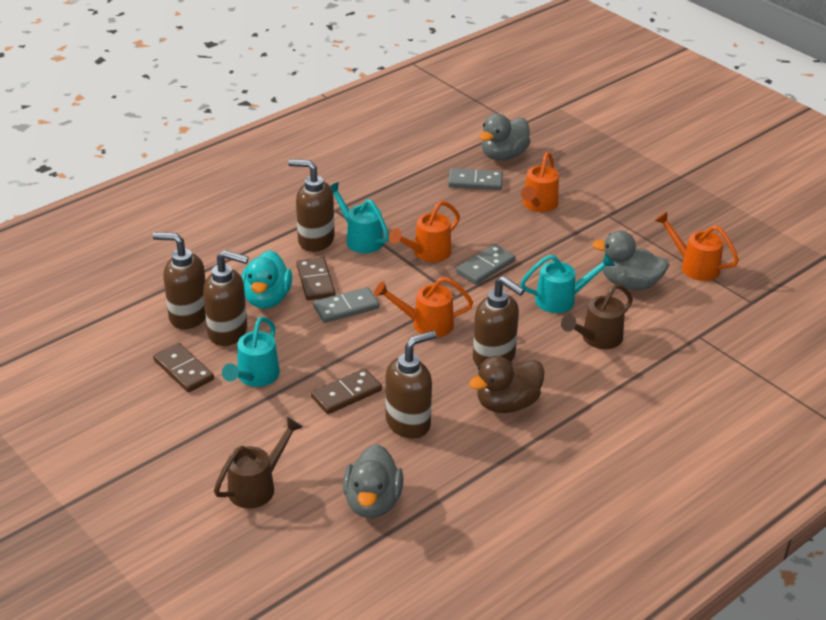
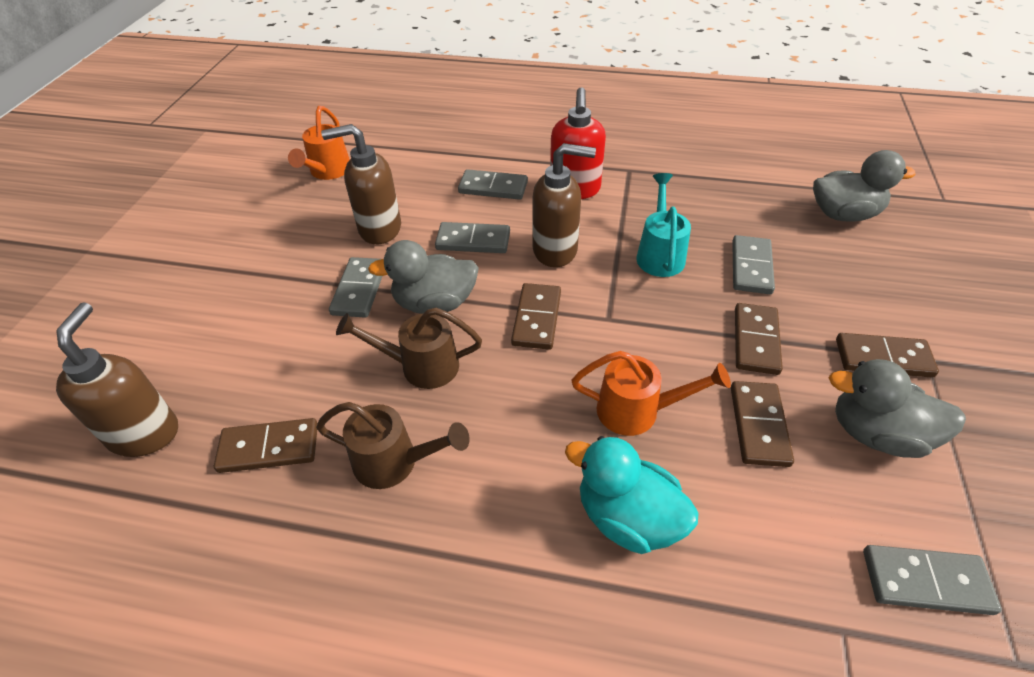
brown domino: 3 -> 5
brown duck: 1 -> 0
brown soap dispenser: 5 -> 3
grey domino: 3 -> 5
orange watering can: 4 -> 2
red soap dispenser: 0 -> 1
turquoise watering can: 3 -> 1

